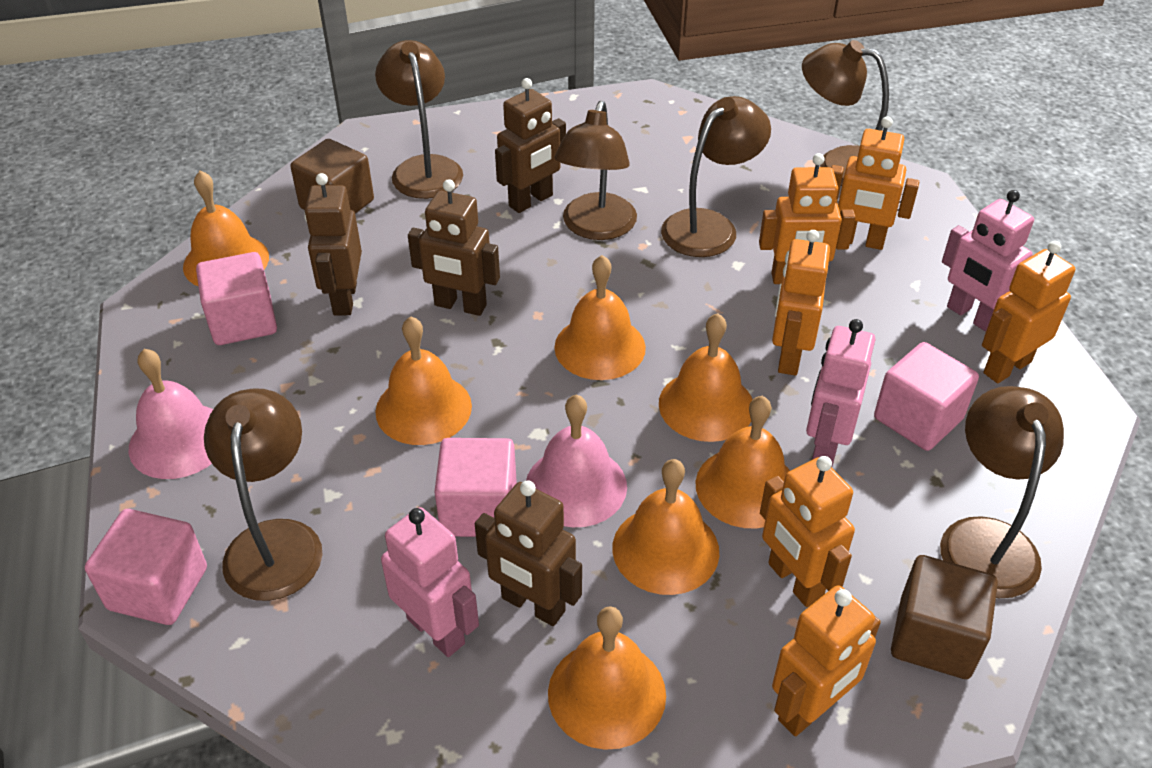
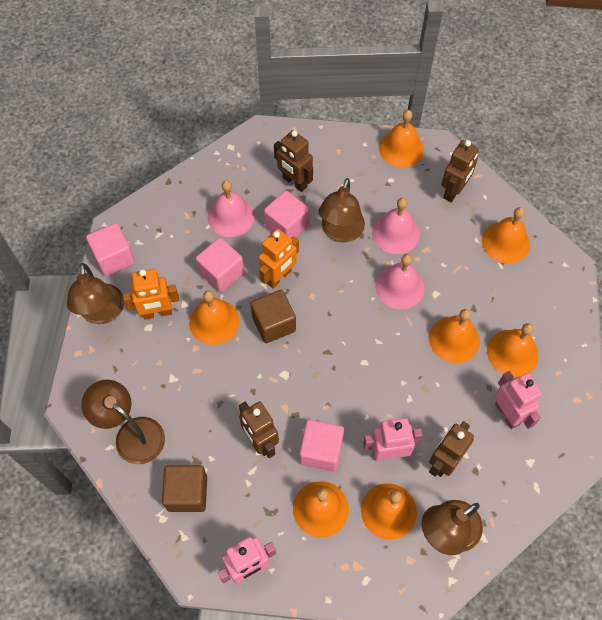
brown lamp: 6 -> 4
orange robot: 6 -> 2
pink bell: 2 -> 3

